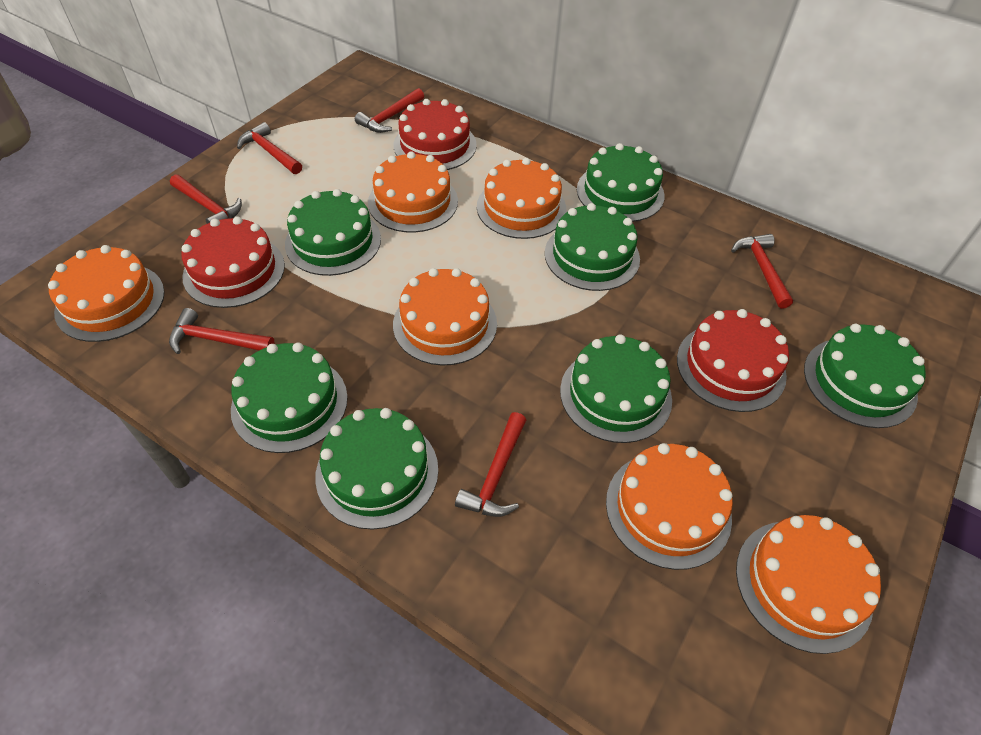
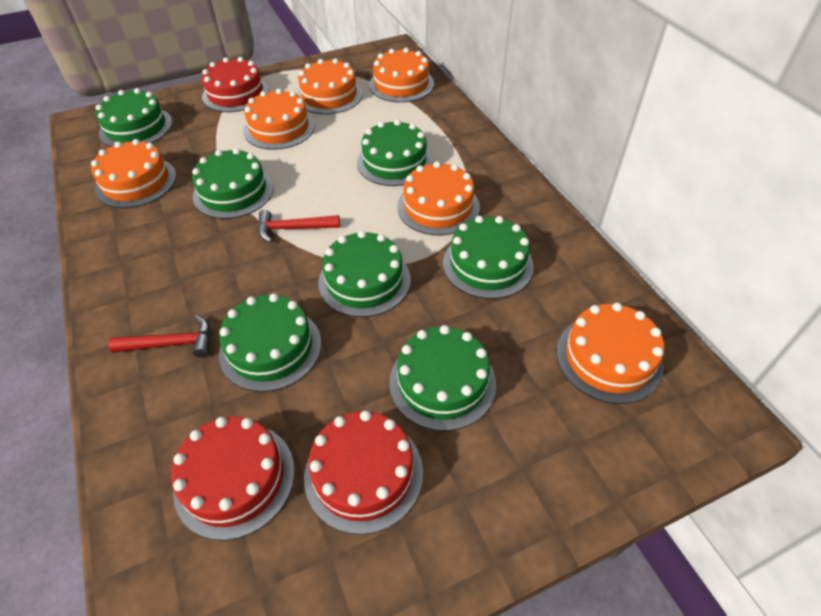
red hammer: 6 -> 2

